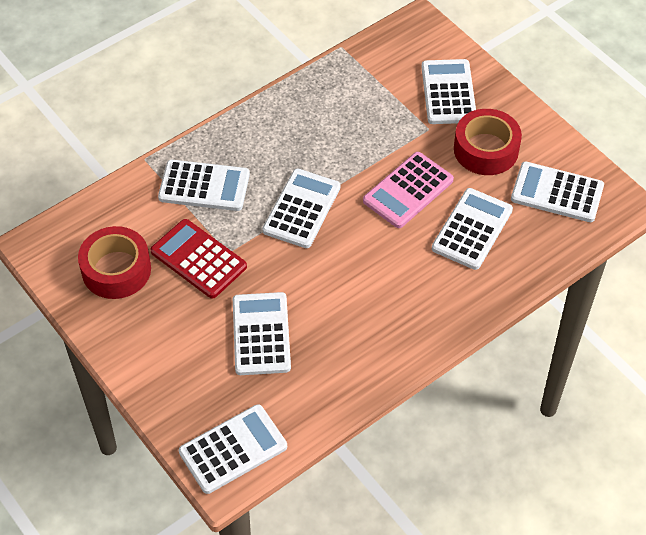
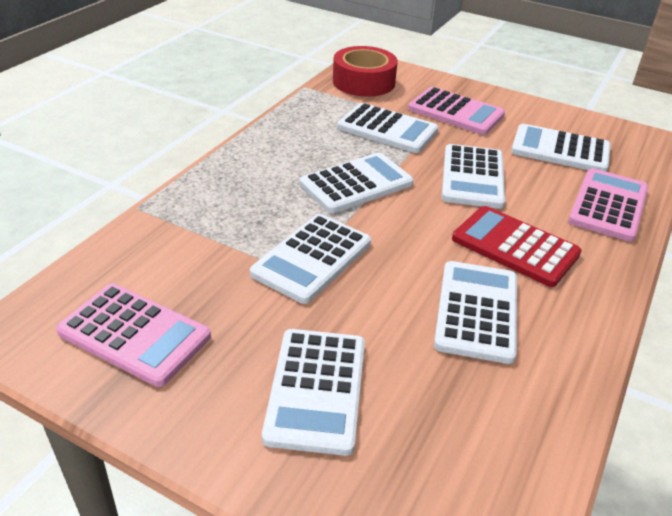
pink calculator: 1 -> 3
red tape: 2 -> 1

